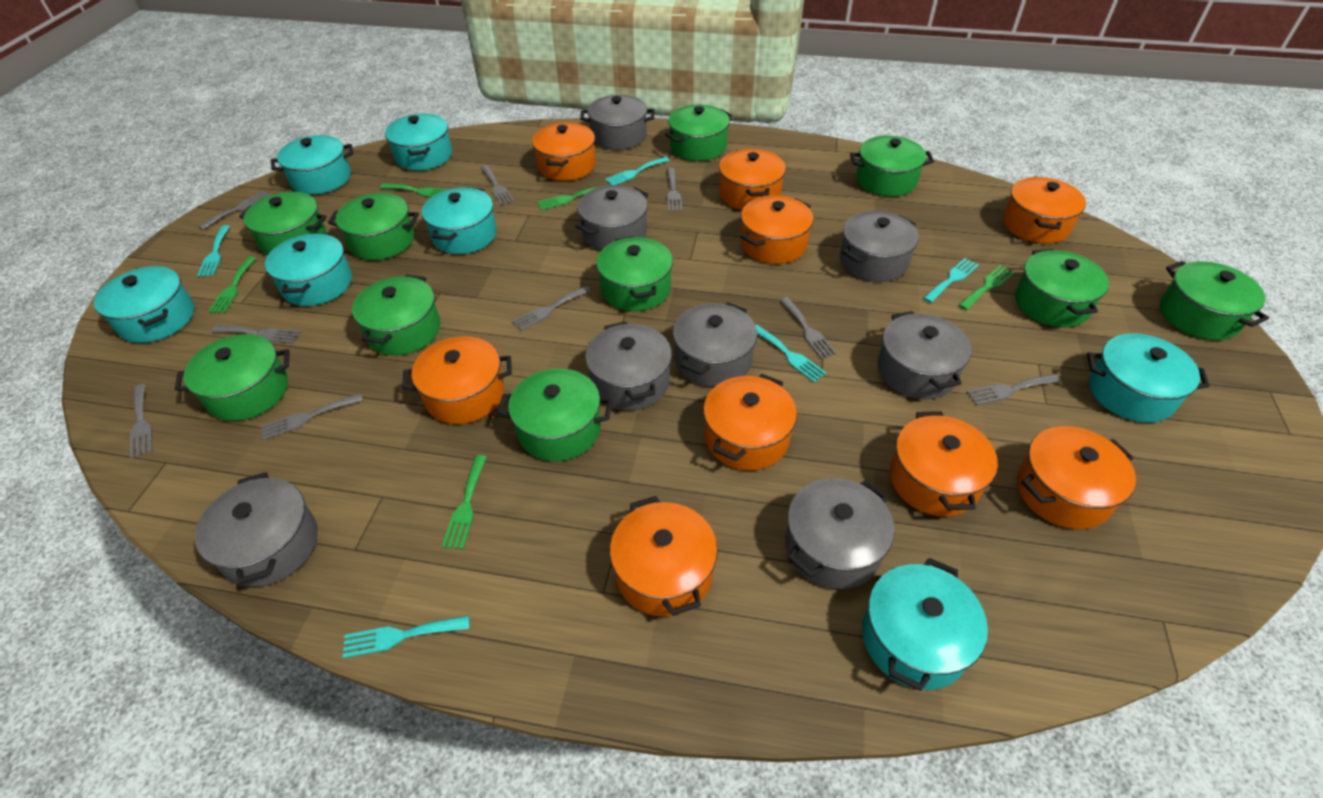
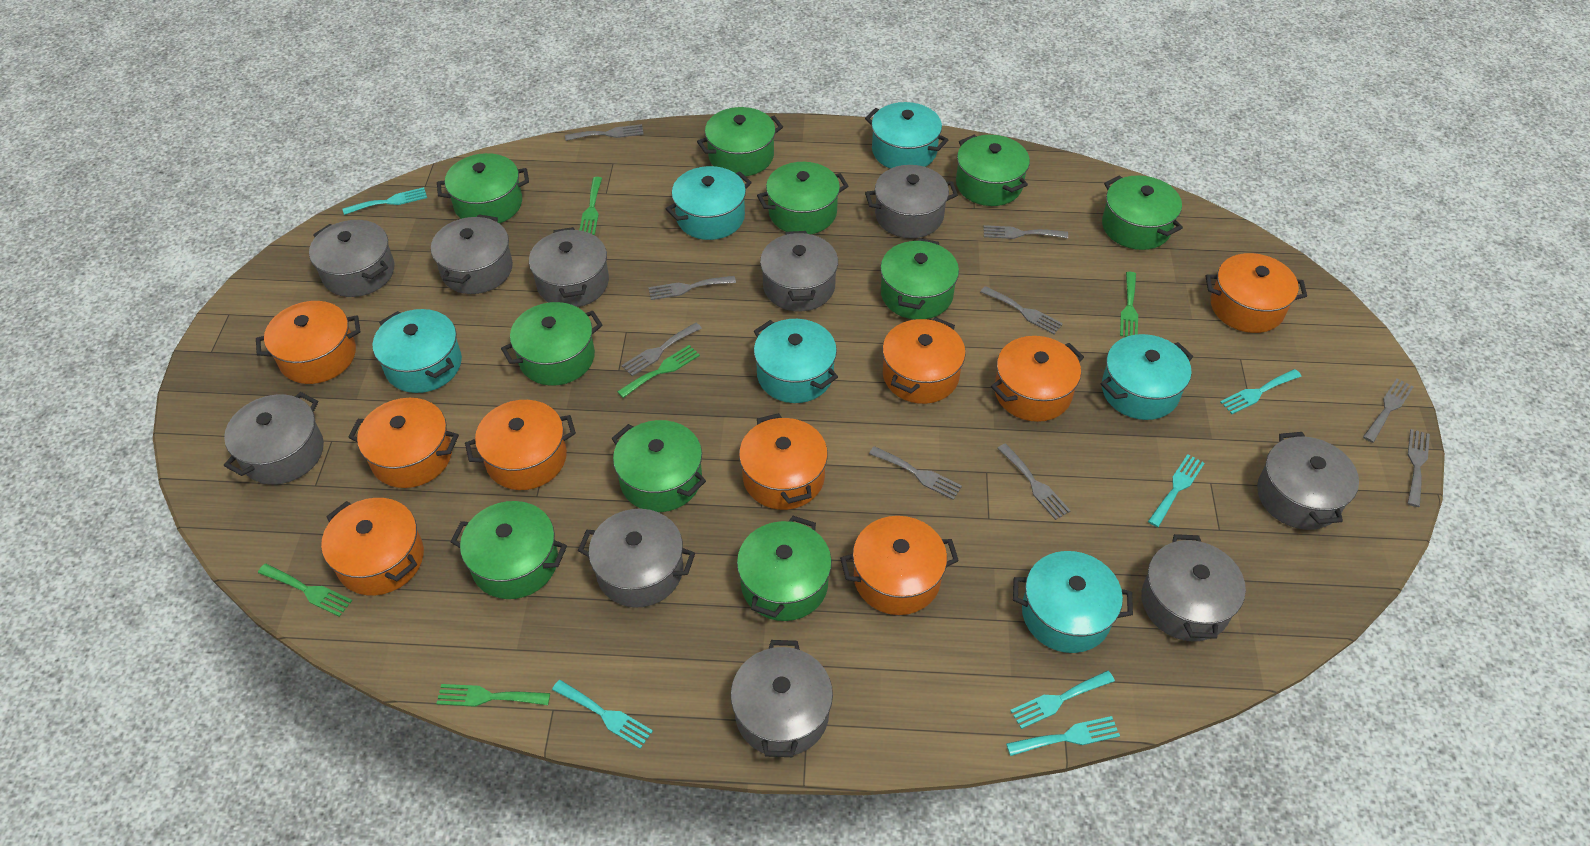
grey pot: 8 -> 10
turquoise fork: 5 -> 6
turquoise pot: 7 -> 6

